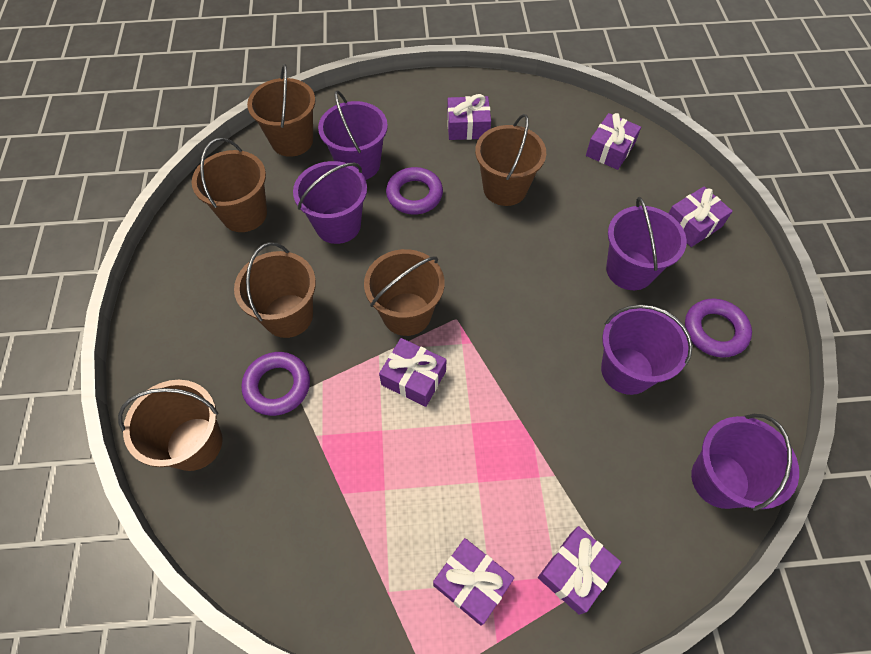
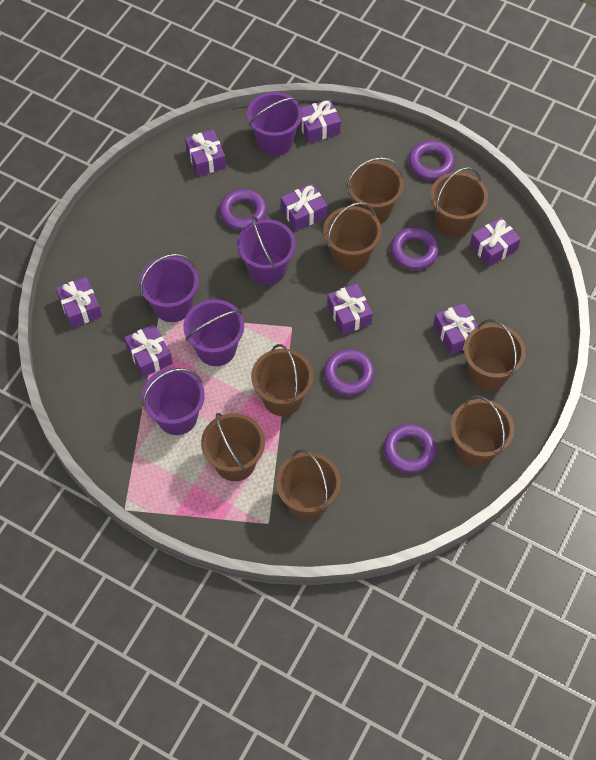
brown bucket: 6 -> 8
purple gift: 6 -> 8
purple ring: 3 -> 5

